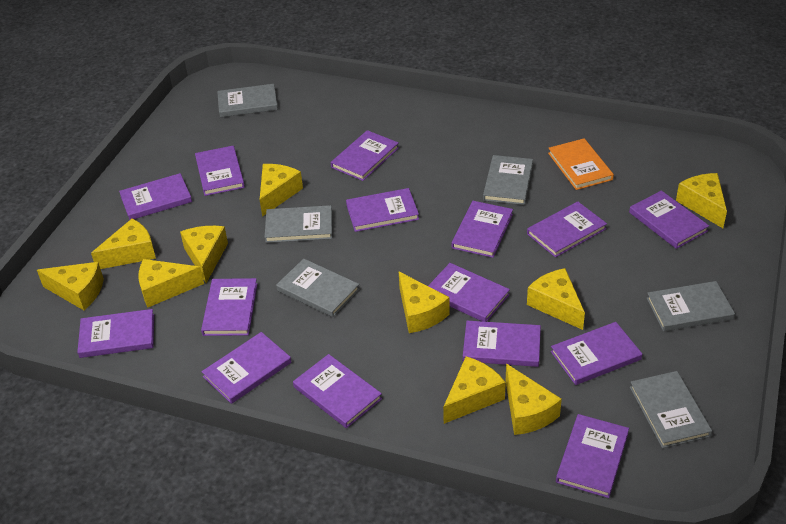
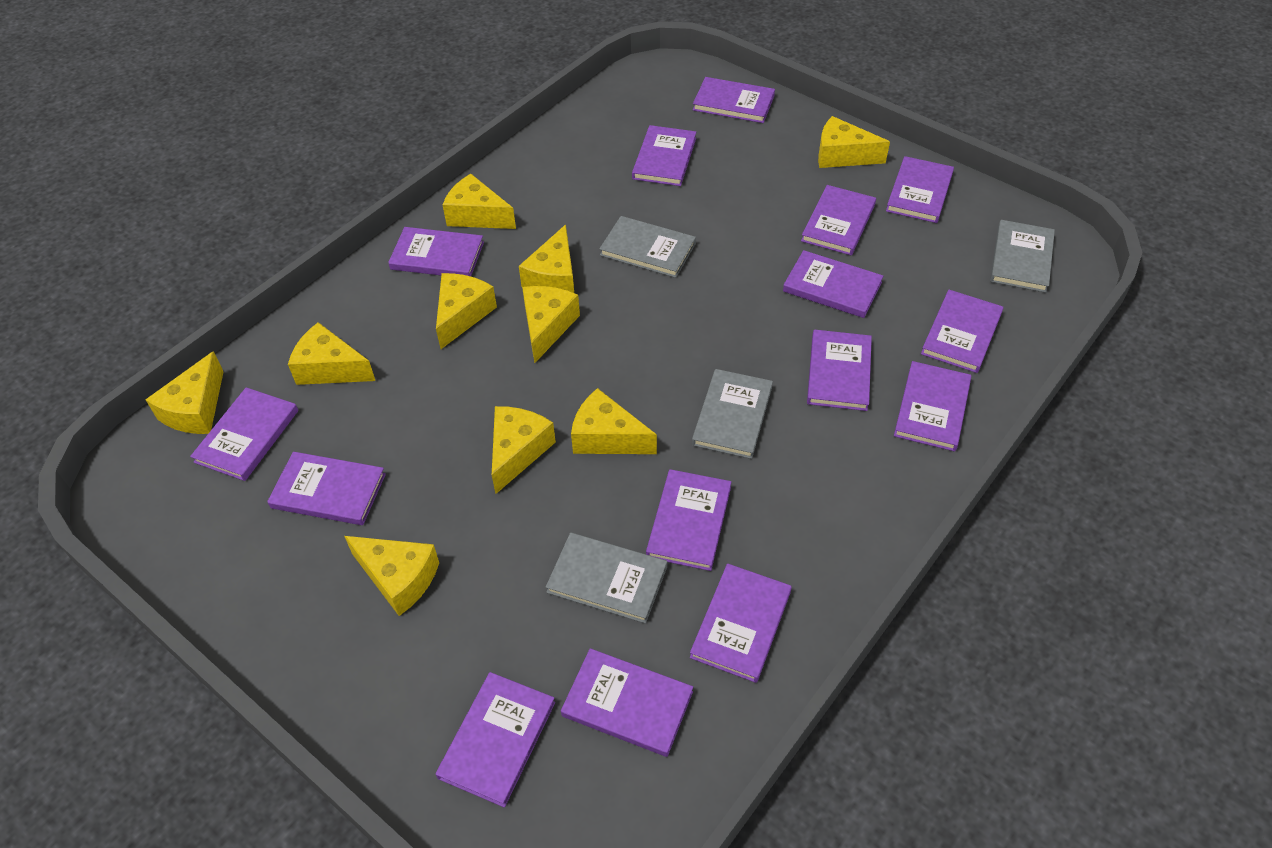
grey book: 6 -> 4
orange book: 1 -> 0

